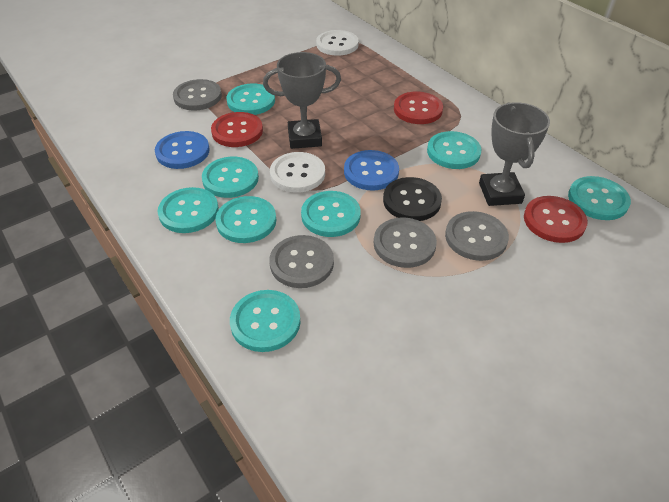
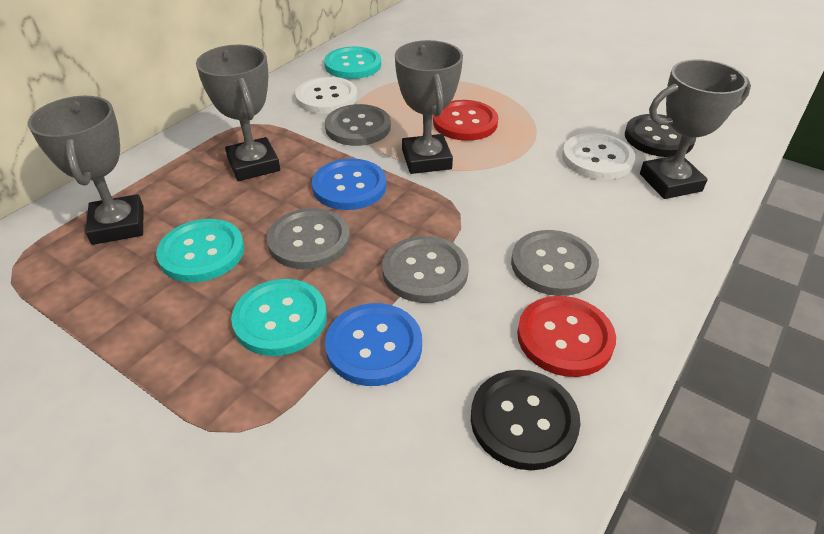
black button: 1 -> 2
grey trophy: 2 -> 4
red button: 3 -> 2
turquoise button: 8 -> 3

